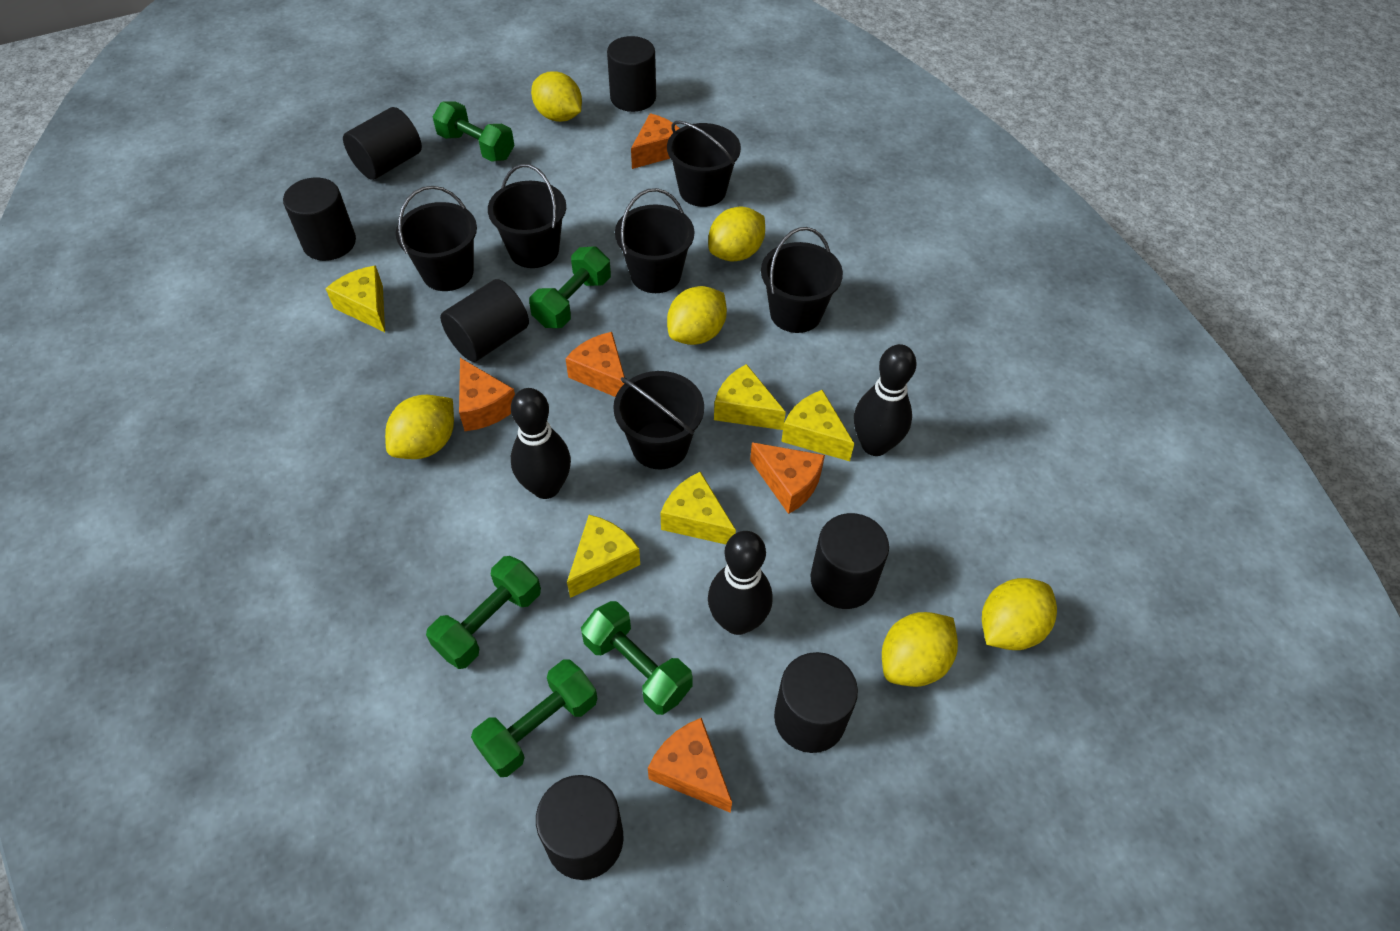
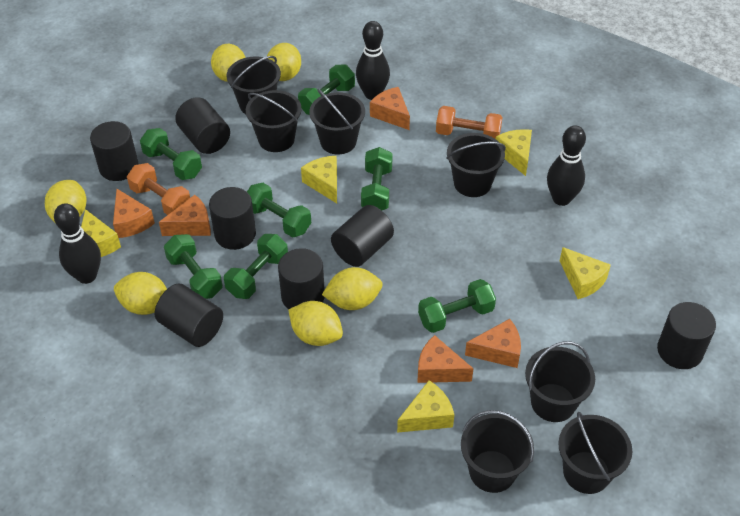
black bucket: 6 -> 7
green dumbbell: 5 -> 7
orange dumbbell: 0 -> 2

